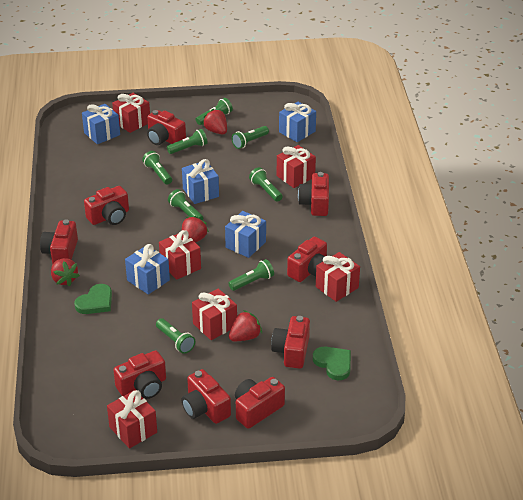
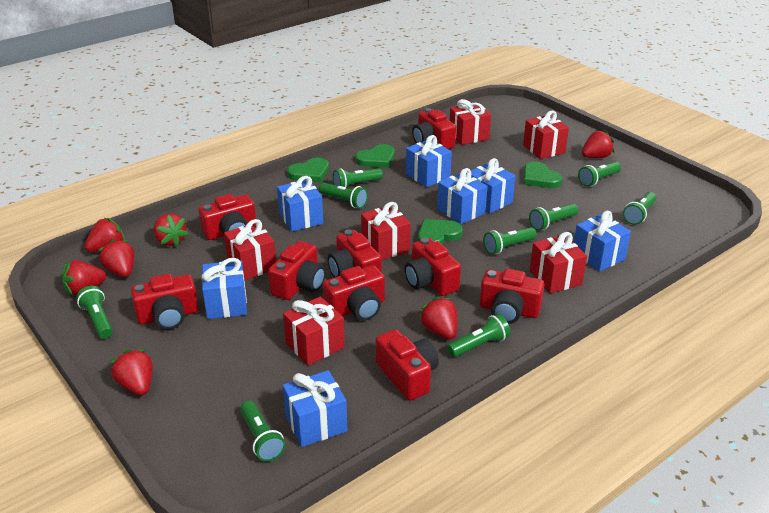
blue gift: 5 -> 7
green flashlight: 8 -> 9
green heart: 2 -> 4
red strawberry: 4 -> 7

